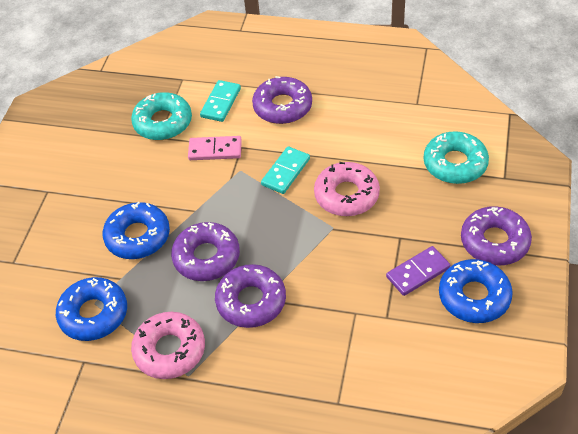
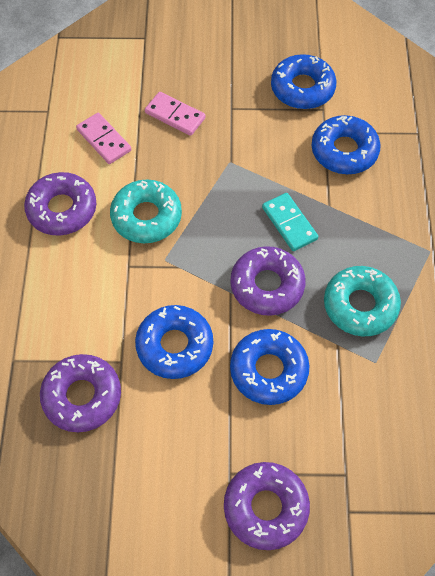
blue donut: 3 -> 4
pink domino: 1 -> 2
pink donut: 2 -> 0
purple domino: 1 -> 0
turquoise domino: 2 -> 1

